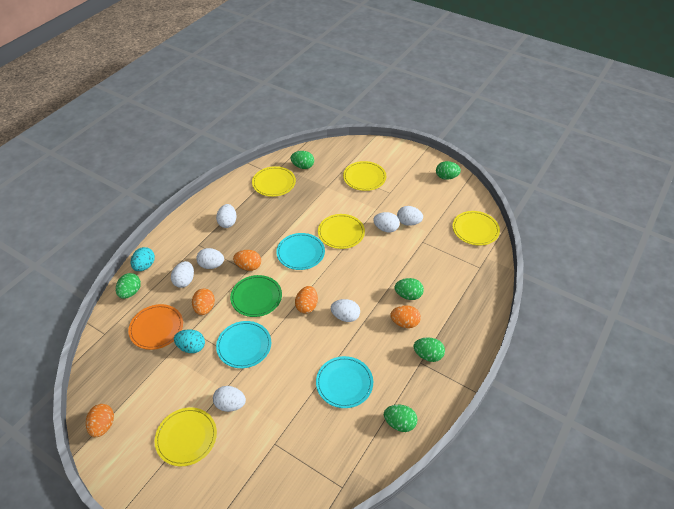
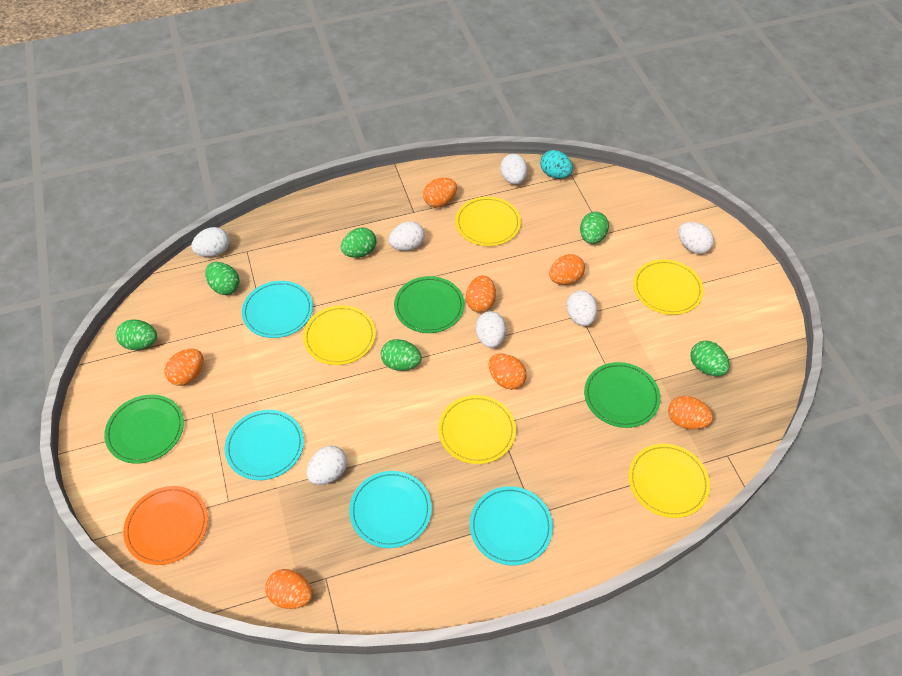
green plate: 1 -> 3
orange egg: 5 -> 7
turquoise egg: 2 -> 1
turquoise plate: 3 -> 4

